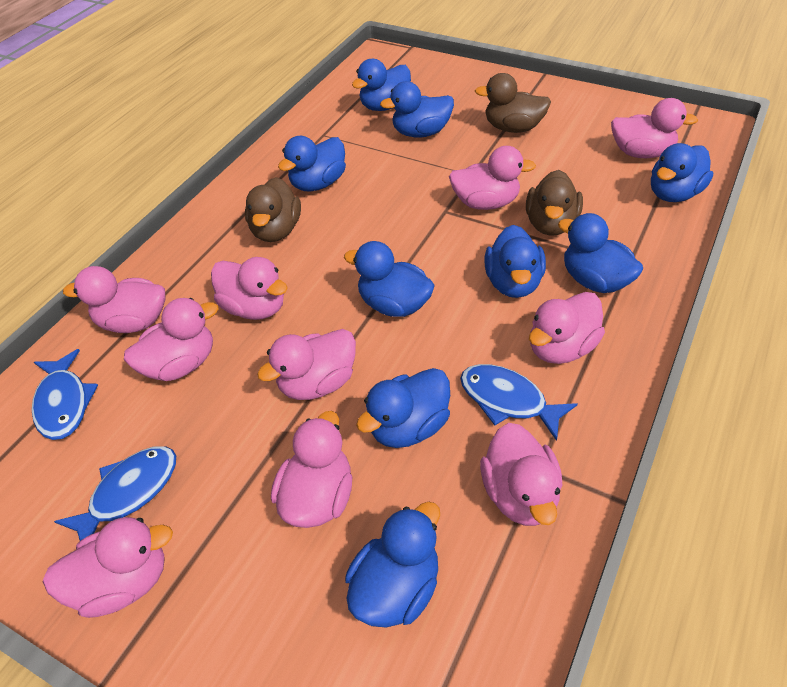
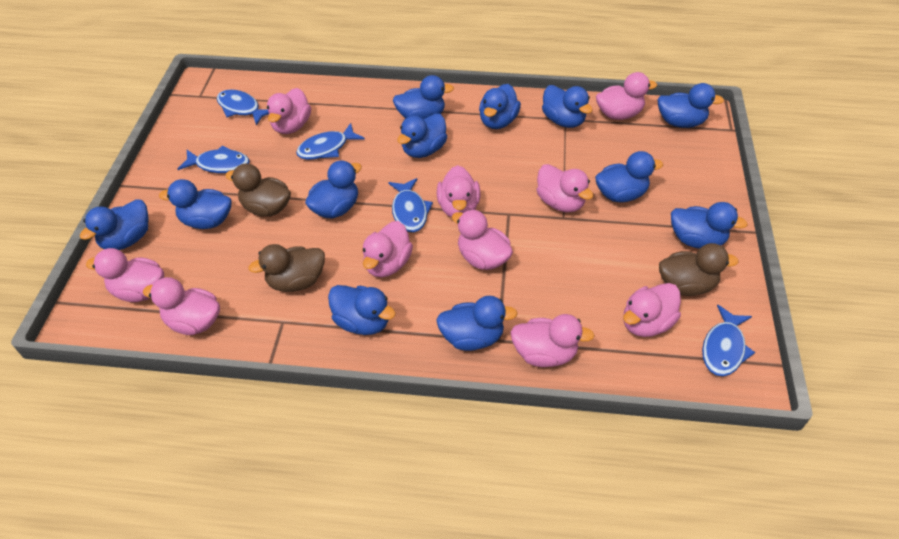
blue duck: 9 -> 12
blue fish: 3 -> 5

